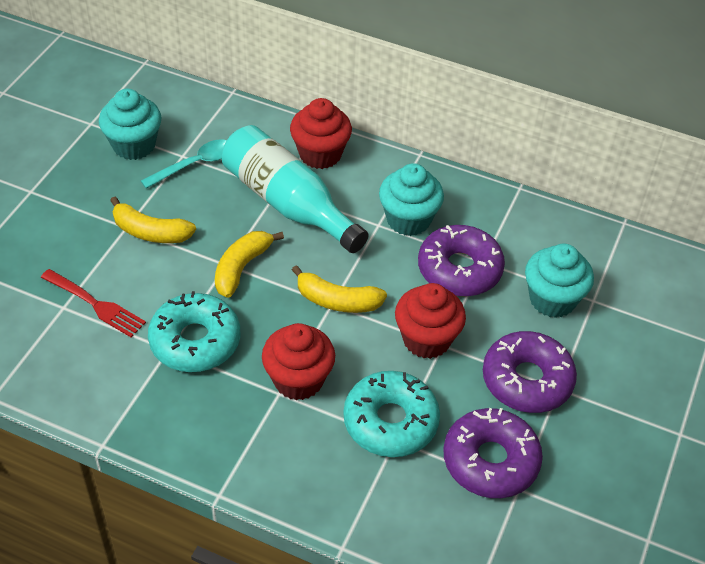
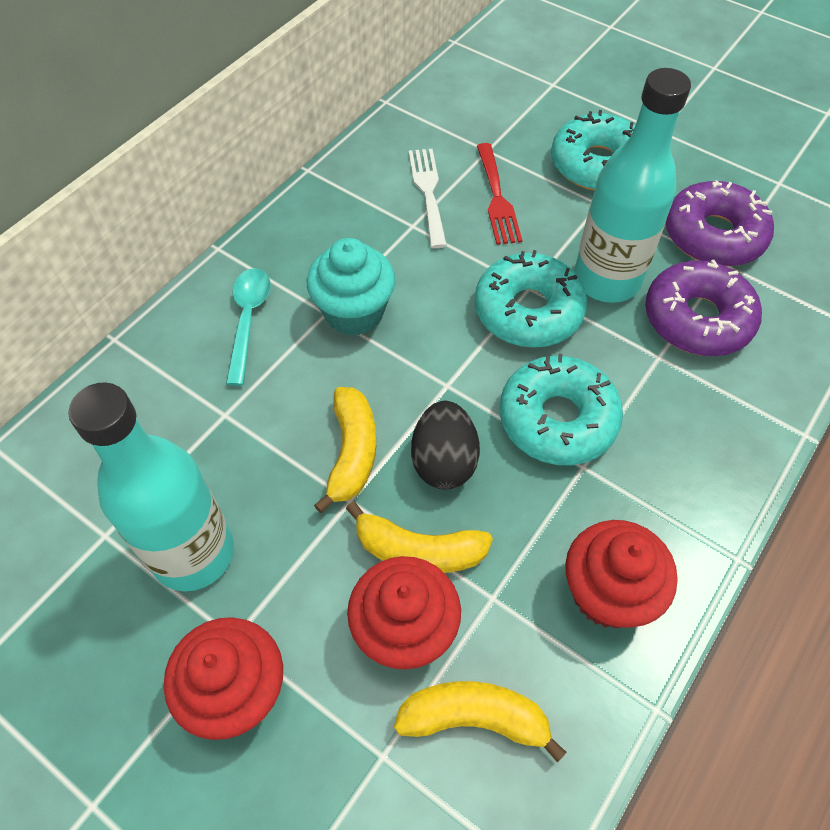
black egg: 0 -> 1
purple donut: 3 -> 2
turquoise bottle: 1 -> 2
turquoise cupcake: 3 -> 1
turquoise donut: 2 -> 3
white fork: 0 -> 1

